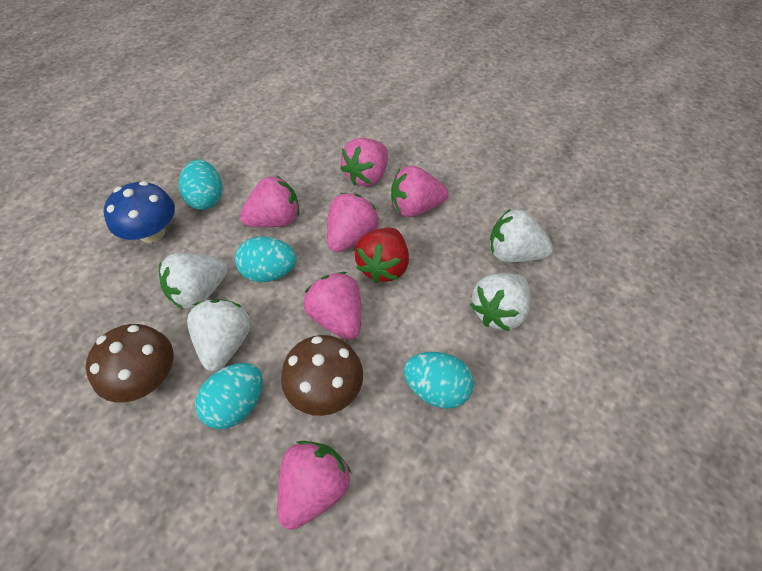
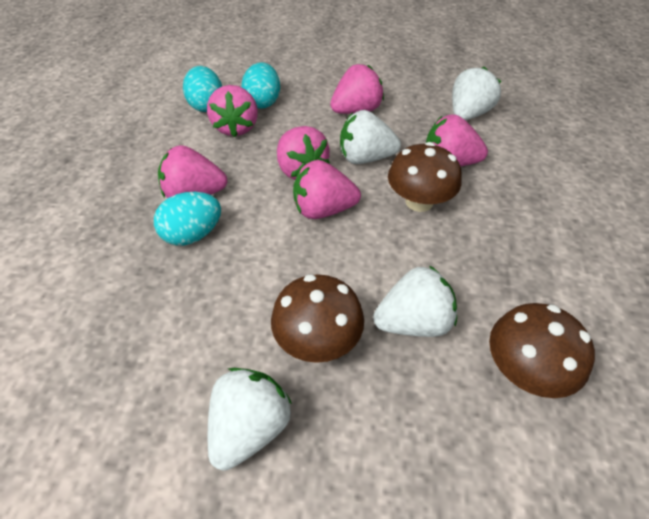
blue mushroom: 1 -> 0
brown mushroom: 2 -> 3
red strawberry: 1 -> 0
turquoise egg: 4 -> 3

